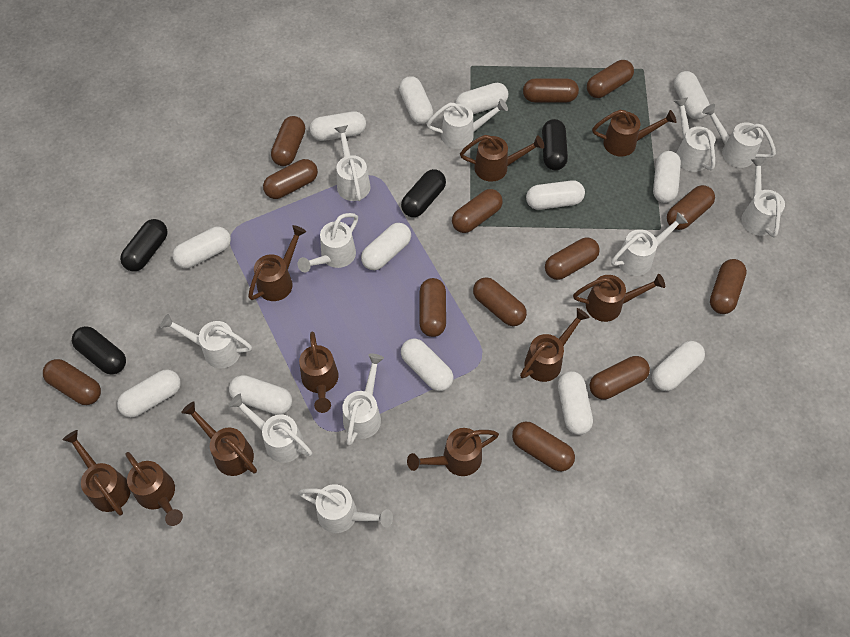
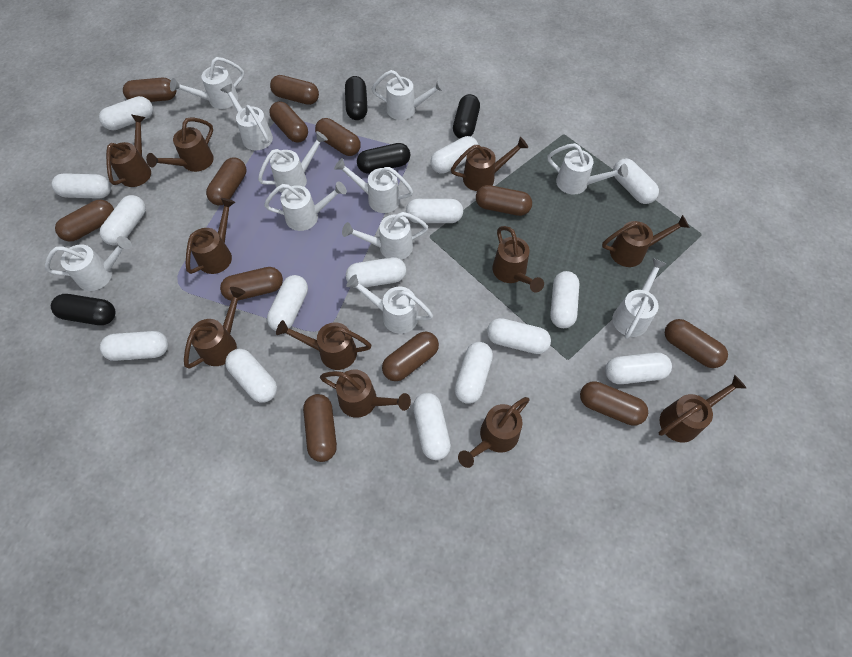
brown capsule: 13 -> 12
brown watering can: 10 -> 11
white capsule: 13 -> 15

